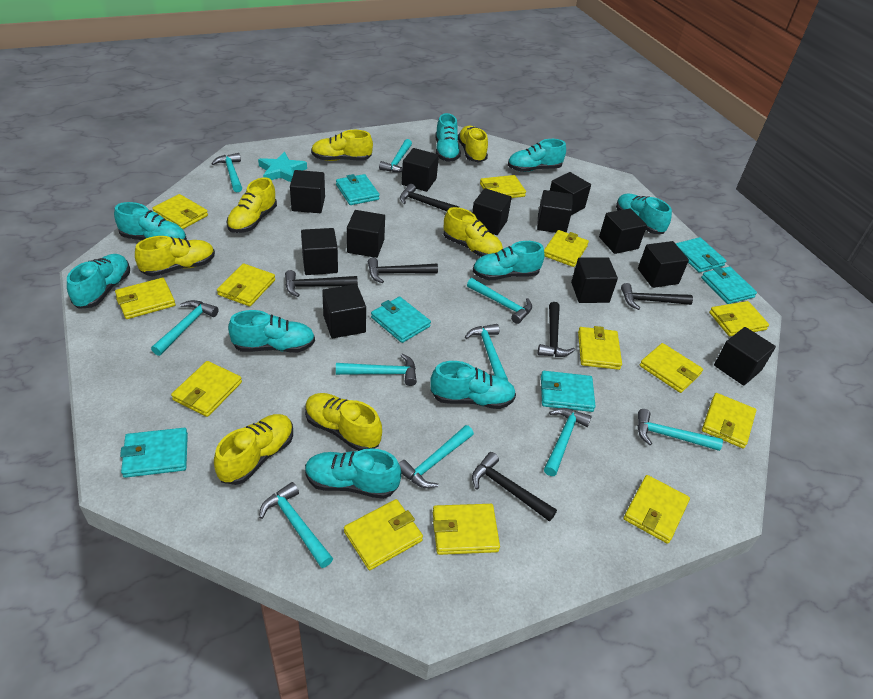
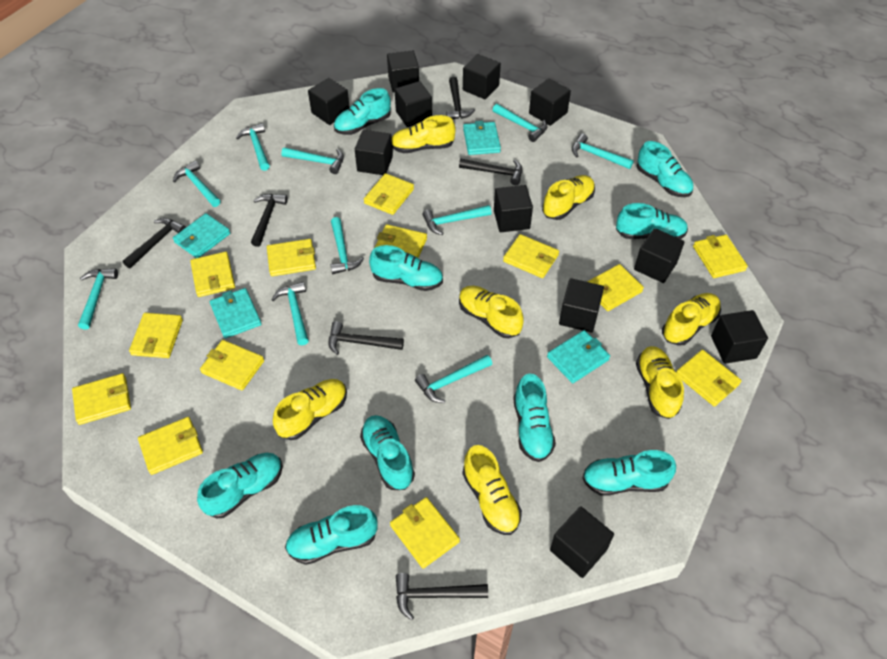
black cube: 12 -> 11
turquoise star: 1 -> 0
turquoise wallet: 6 -> 4

